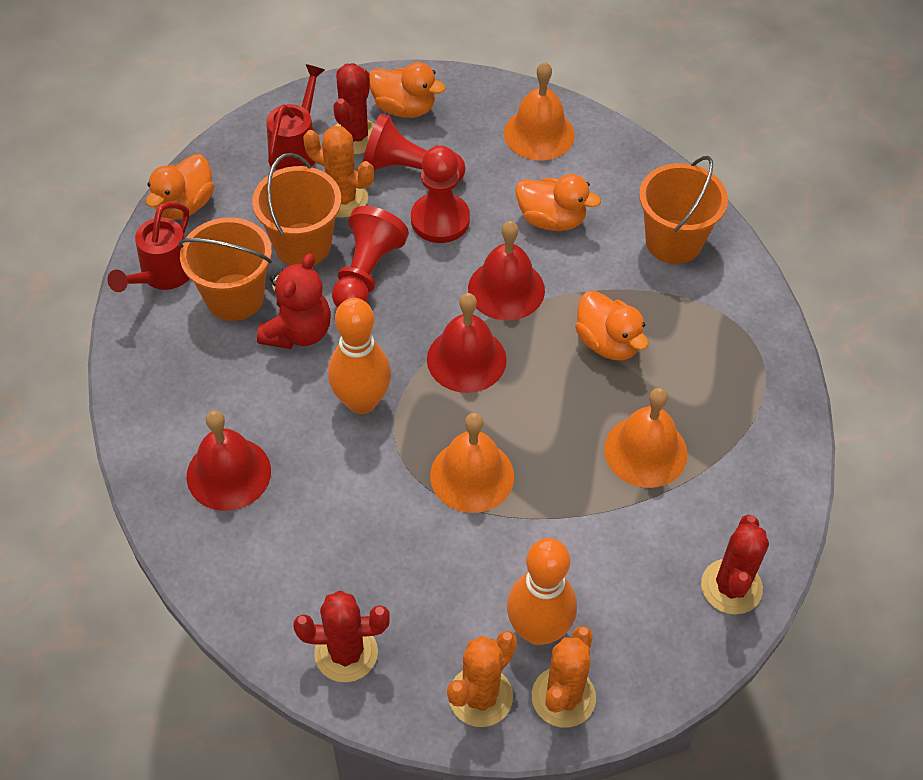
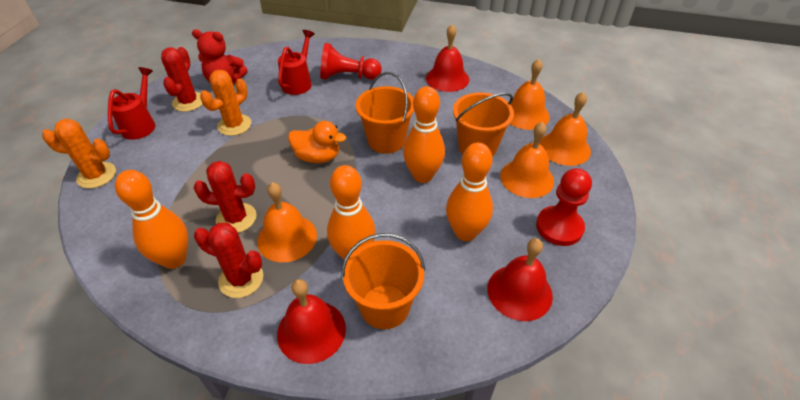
orange bell: 3 -> 4
orange bowling pin: 2 -> 4
orange cactus: 3 -> 2
orange duck: 4 -> 1
red pawn: 3 -> 2

